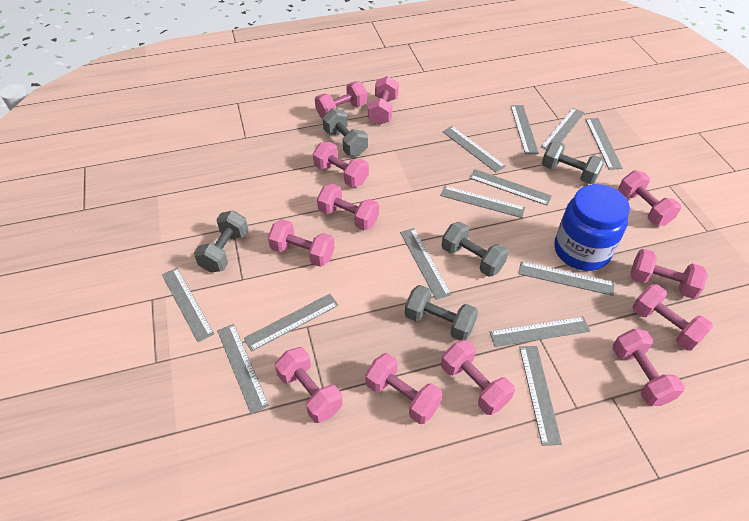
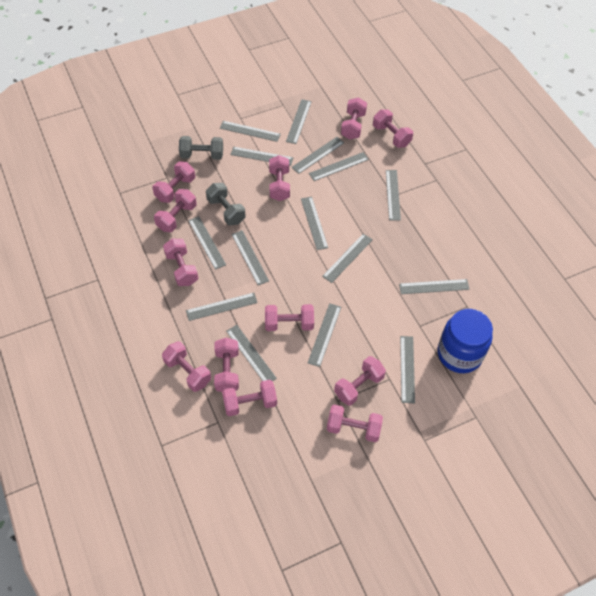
grey dumbbell: 5 -> 2
grey ruler: 13 -> 15

